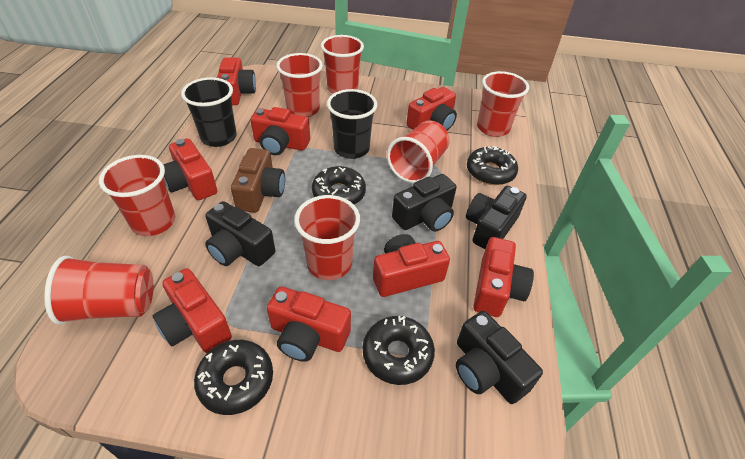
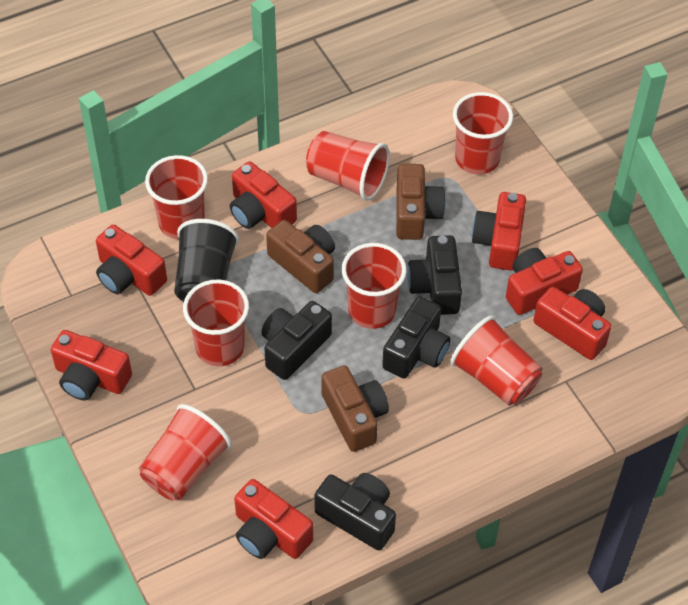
black cup: 2 -> 1
black donut: 4 -> 0
brown camera: 1 -> 3
red camera: 8 -> 7

